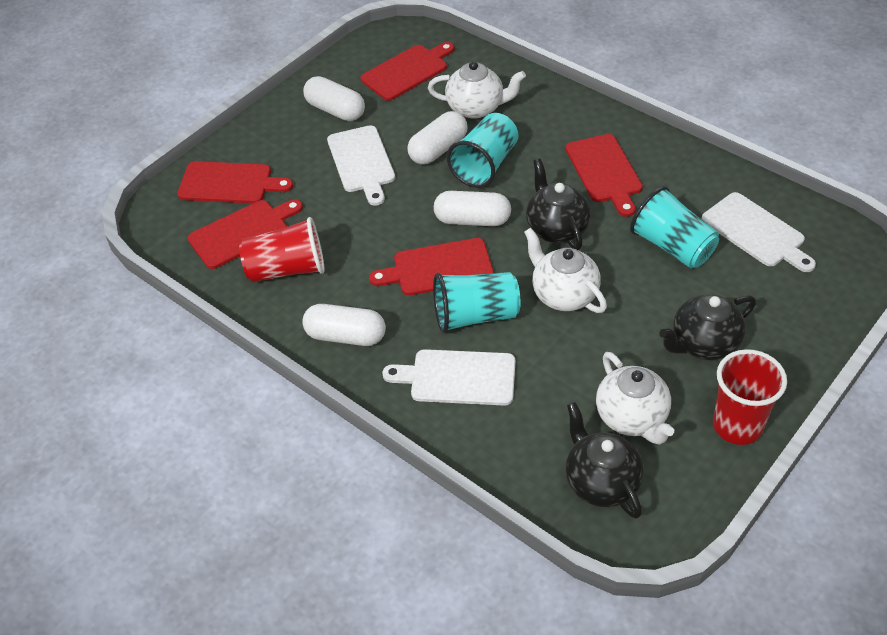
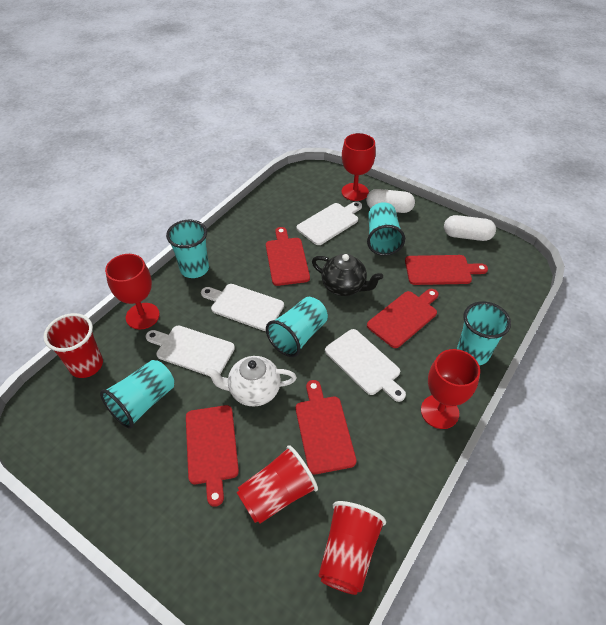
black teapot: 3 -> 1
red cup: 2 -> 3
red goblet: 0 -> 3
turquoise cup: 3 -> 5
white capsule: 4 -> 2
white cutting board: 3 -> 4
white teapot: 3 -> 1

